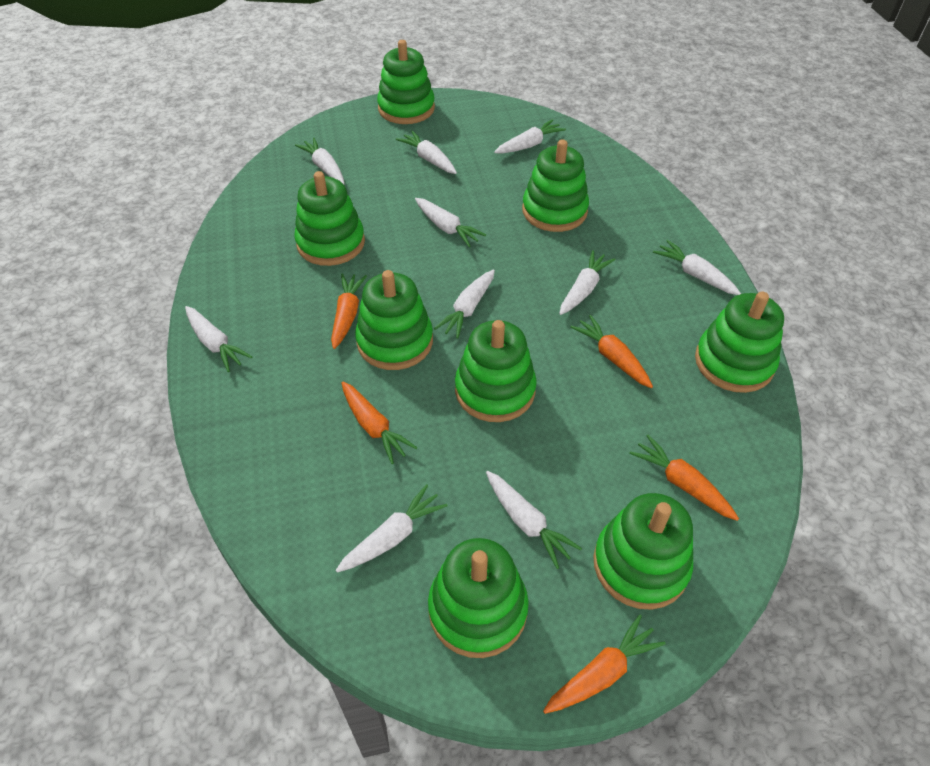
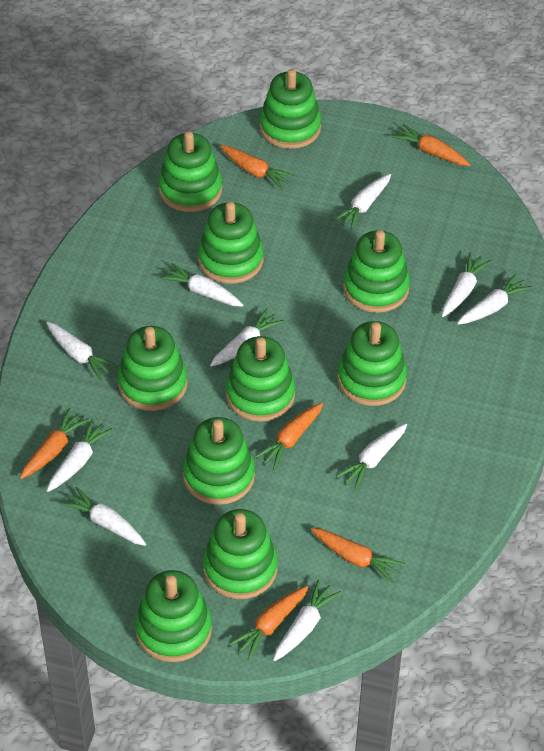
green stacking toy: 8 -> 10
orange carrot: 5 -> 6

